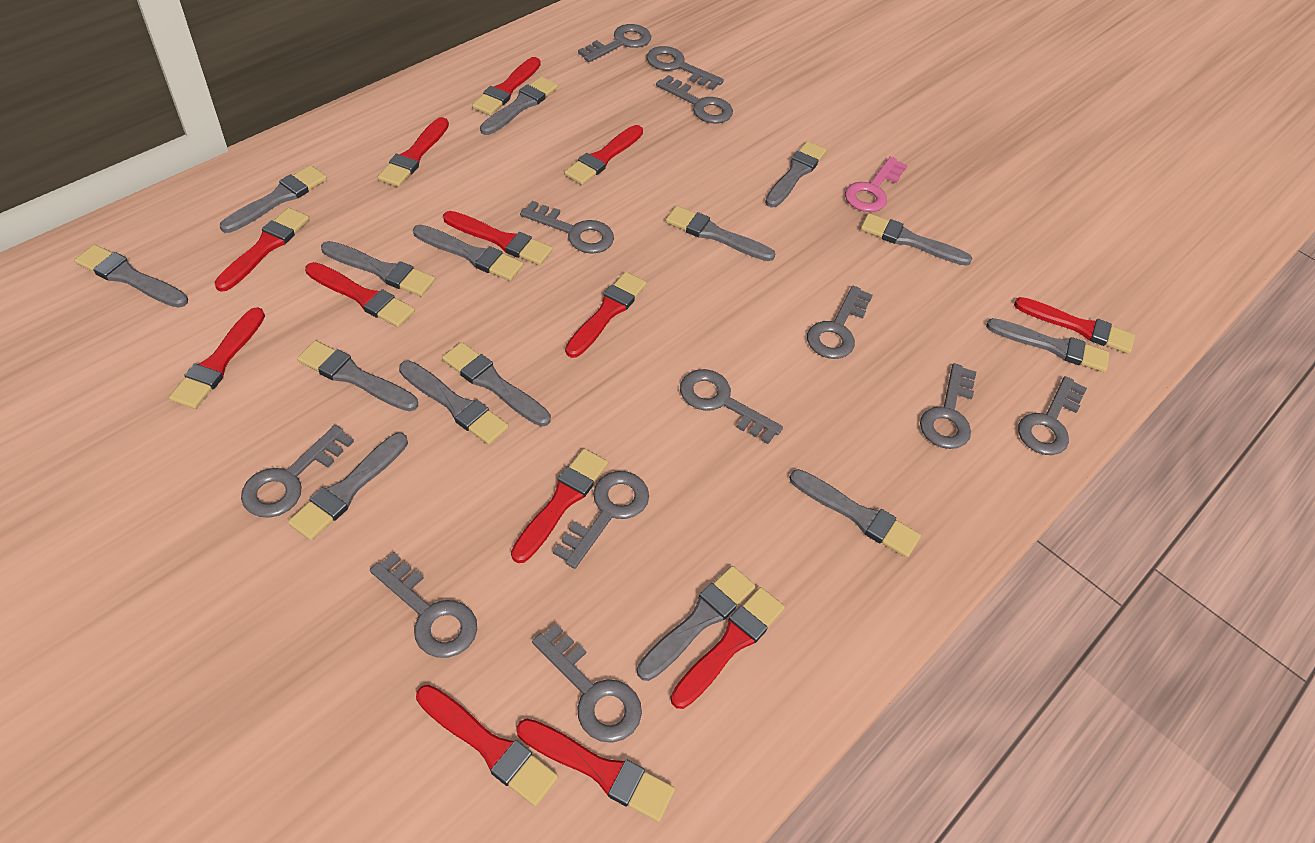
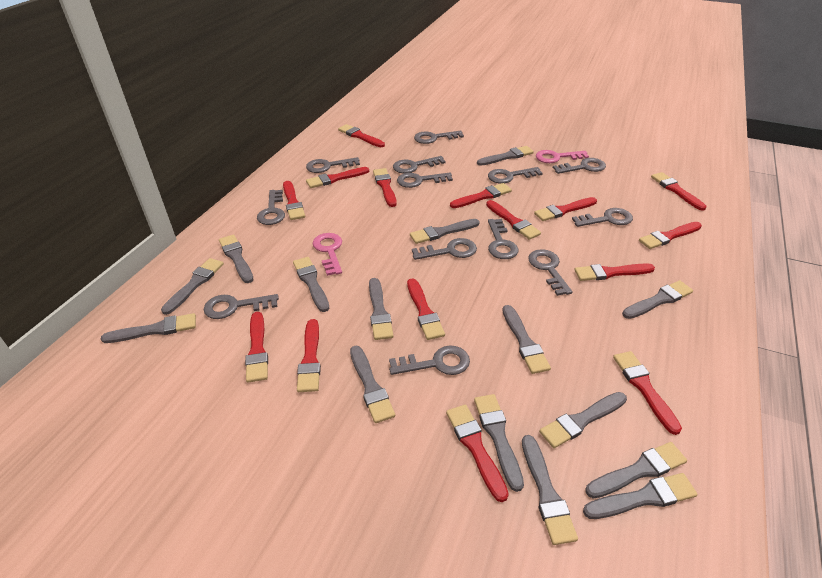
grey key: 12 -> 13
pink key: 1 -> 2
red brush: 13 -> 15

